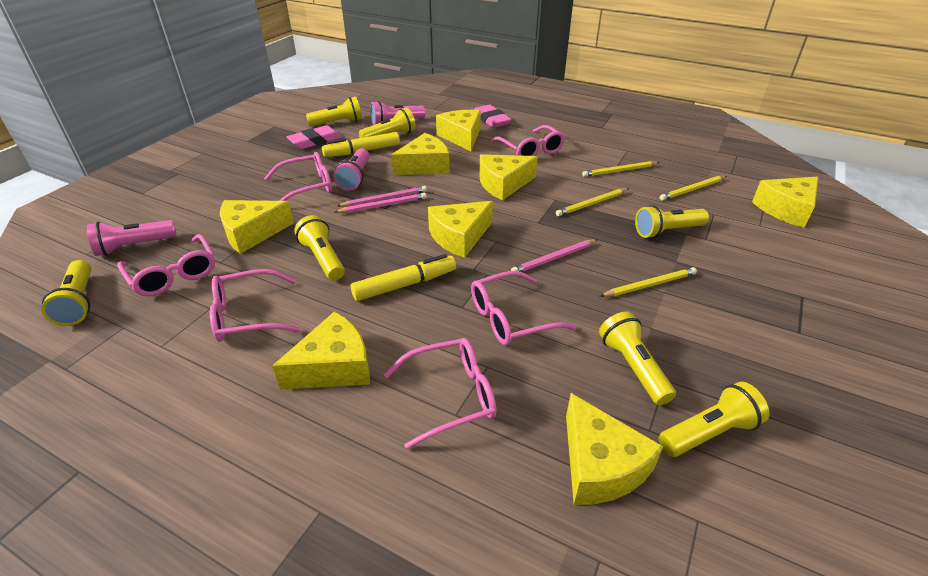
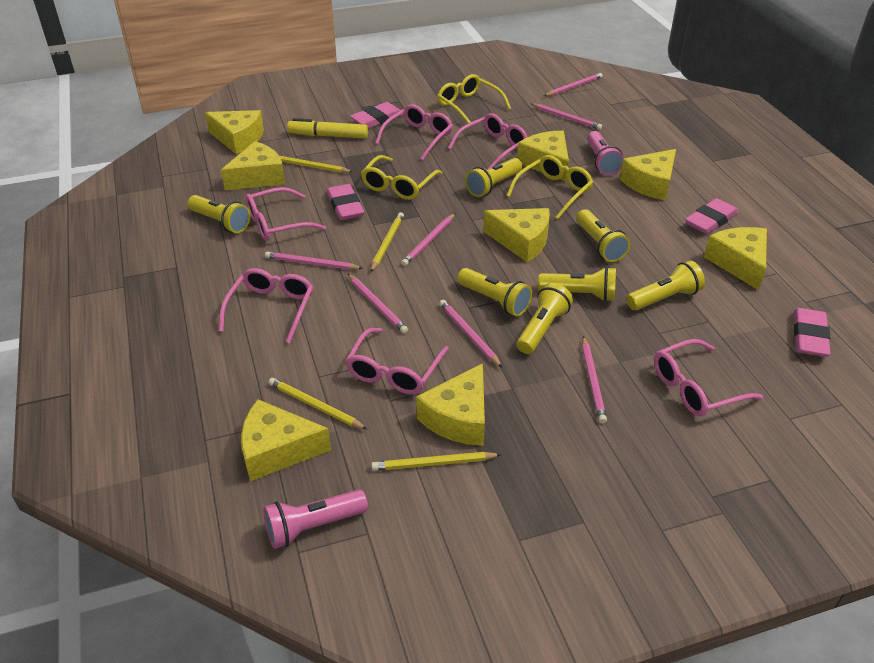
pink eraser: 2 -> 4
pink flashlight: 3 -> 2
pink pencil: 3 -> 7
yellow glasses: 0 -> 3
yellow marker: 2 -> 1

